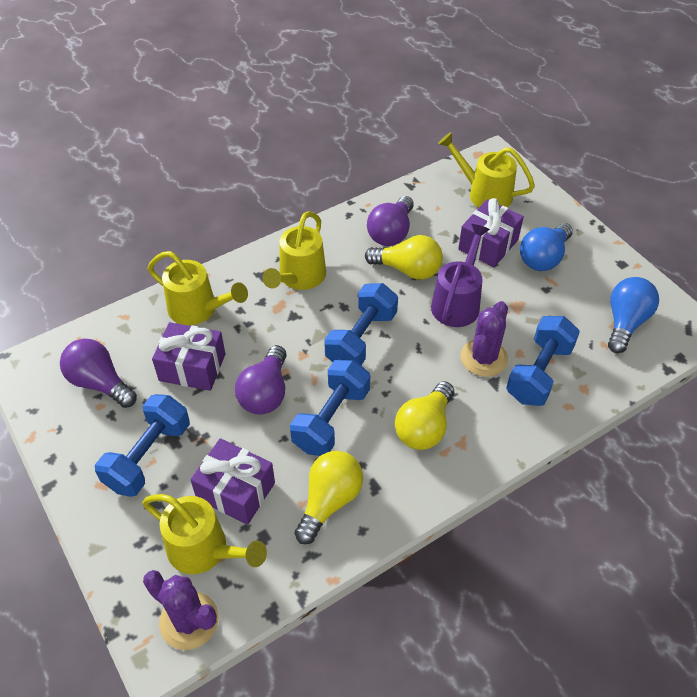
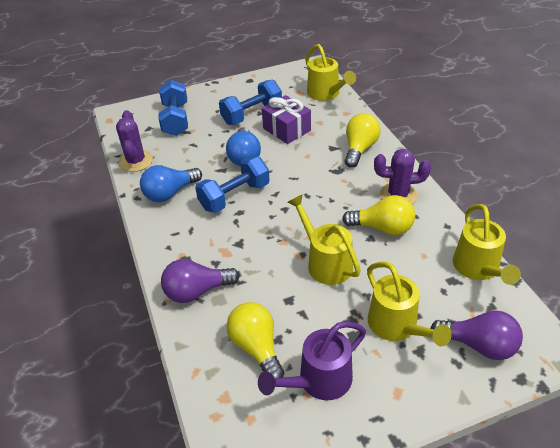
blue dumbbell: 4 -> 3
purple gift: 3 -> 1
purple light bulb: 3 -> 2

